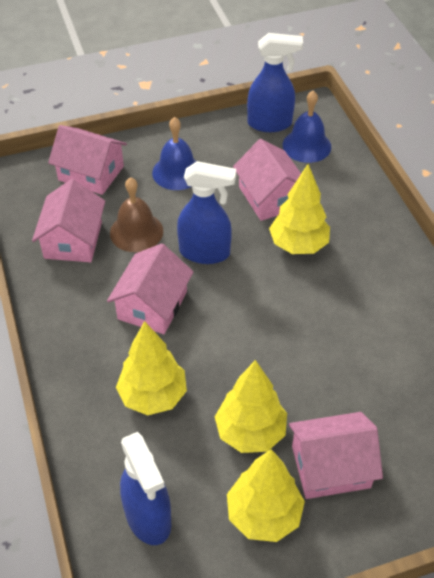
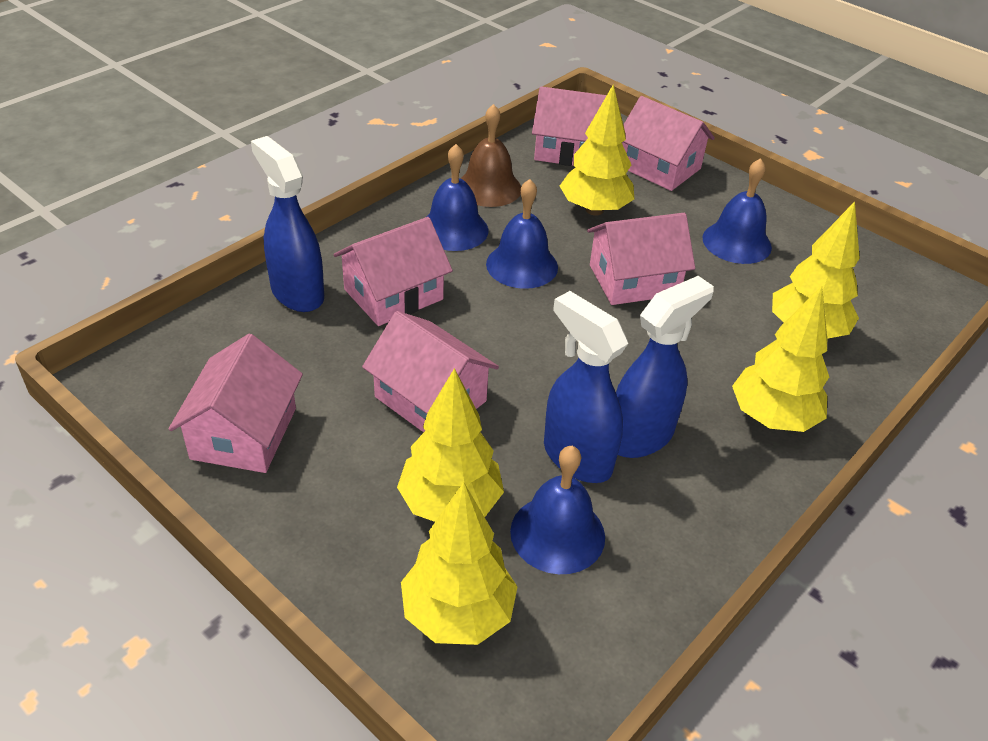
blue bell: 2 -> 4
pink house: 5 -> 6
yellow tree: 4 -> 5

